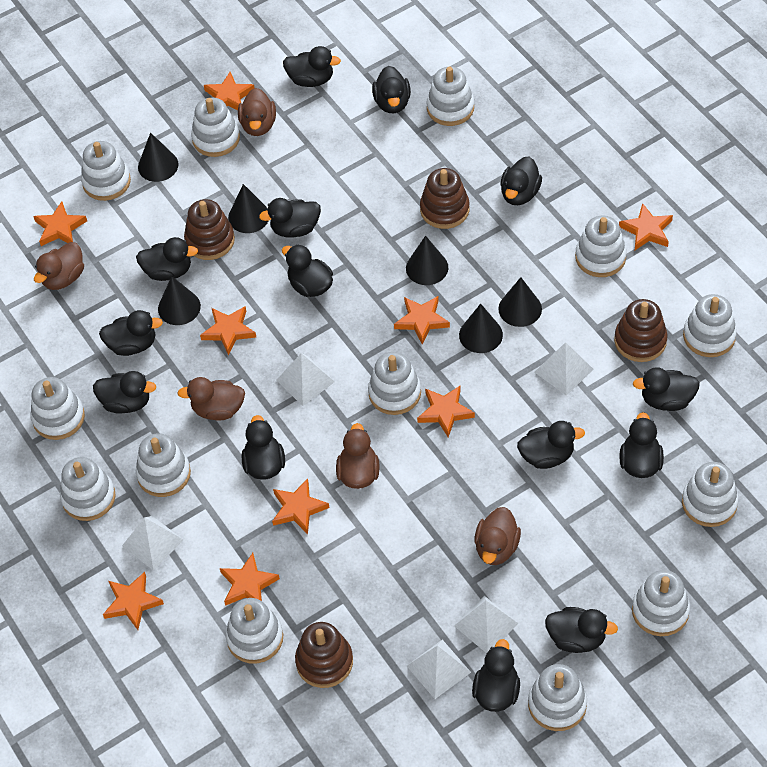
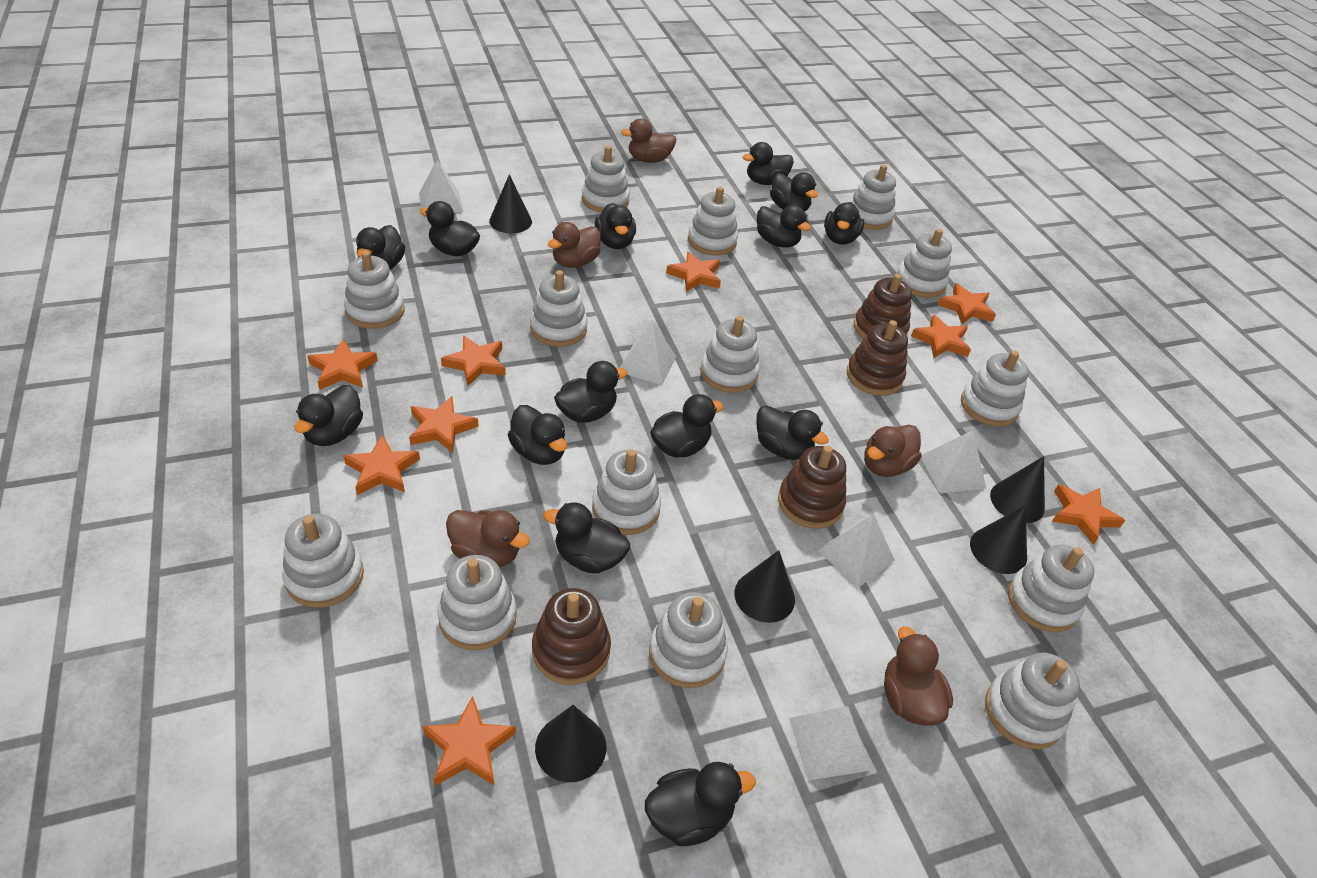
black cone: 6 -> 5
white stacking toy: 13 -> 14

